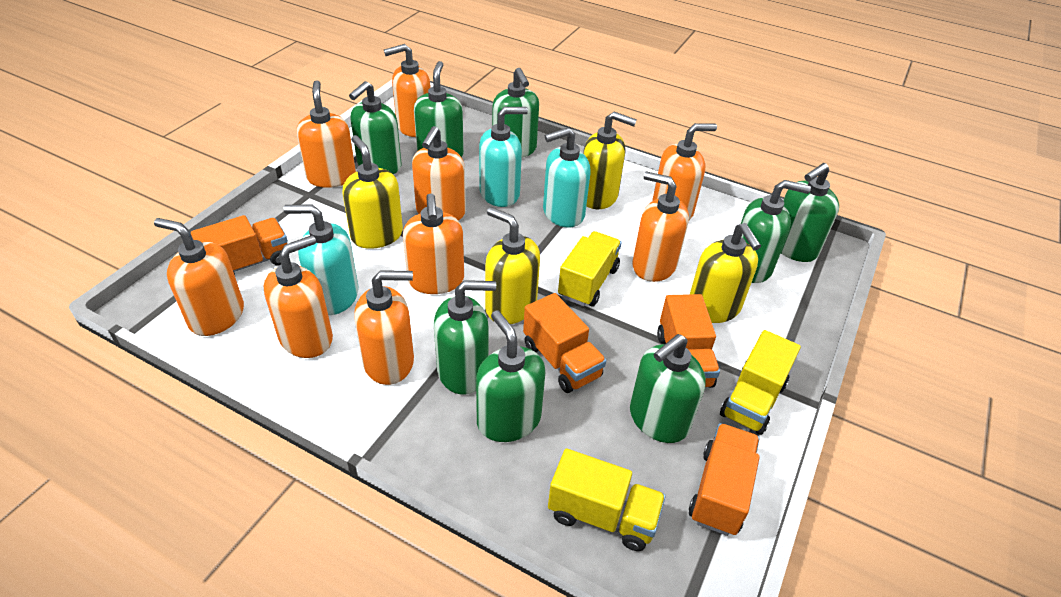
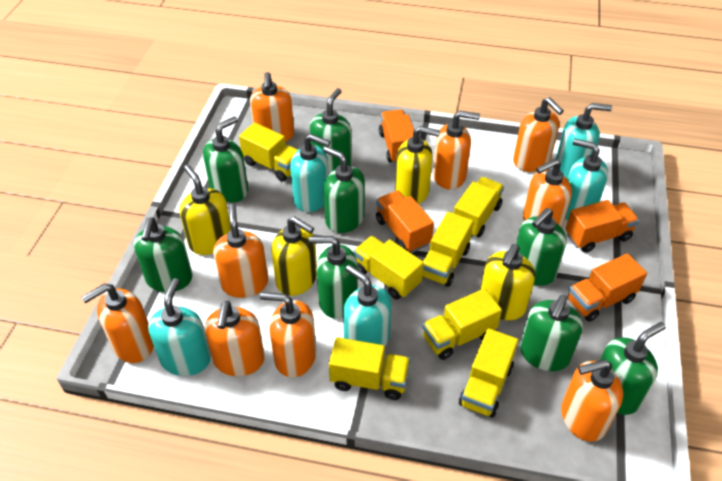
turquoise soap dispenser: 3 -> 5
yellow truck: 3 -> 7

